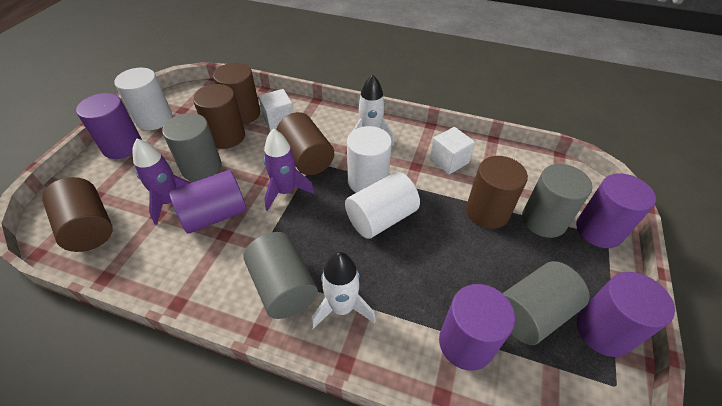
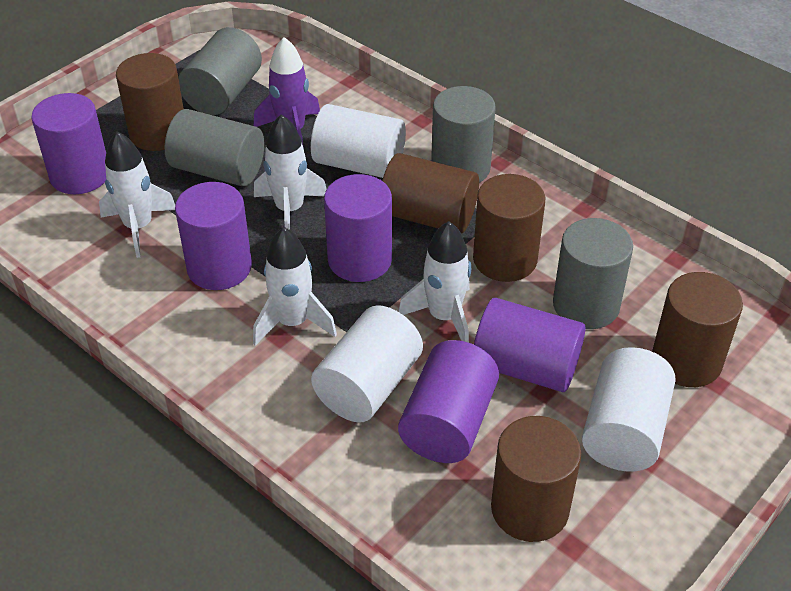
purple rocket: 2 -> 1
white cube: 2 -> 0
white rocket: 2 -> 4

